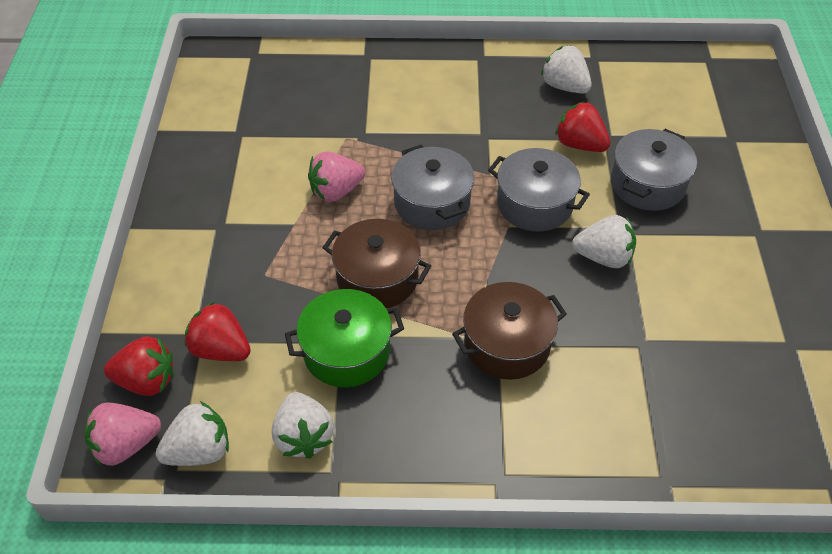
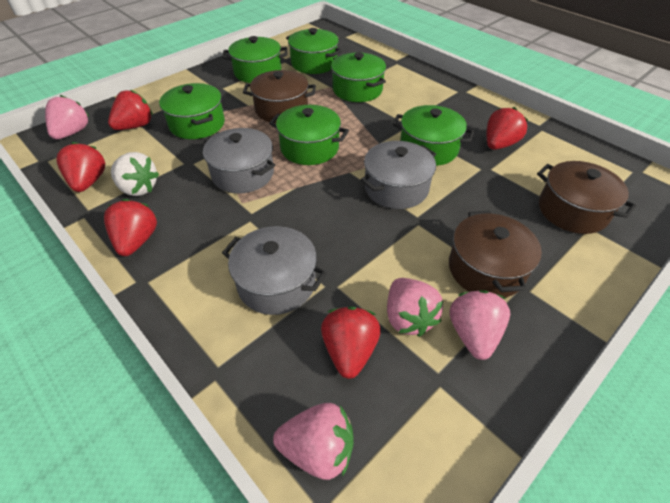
brown pot: 2 -> 3
green pot: 1 -> 6
pink strawberry: 2 -> 4
red strawberry: 3 -> 5
white strawberry: 4 -> 1

